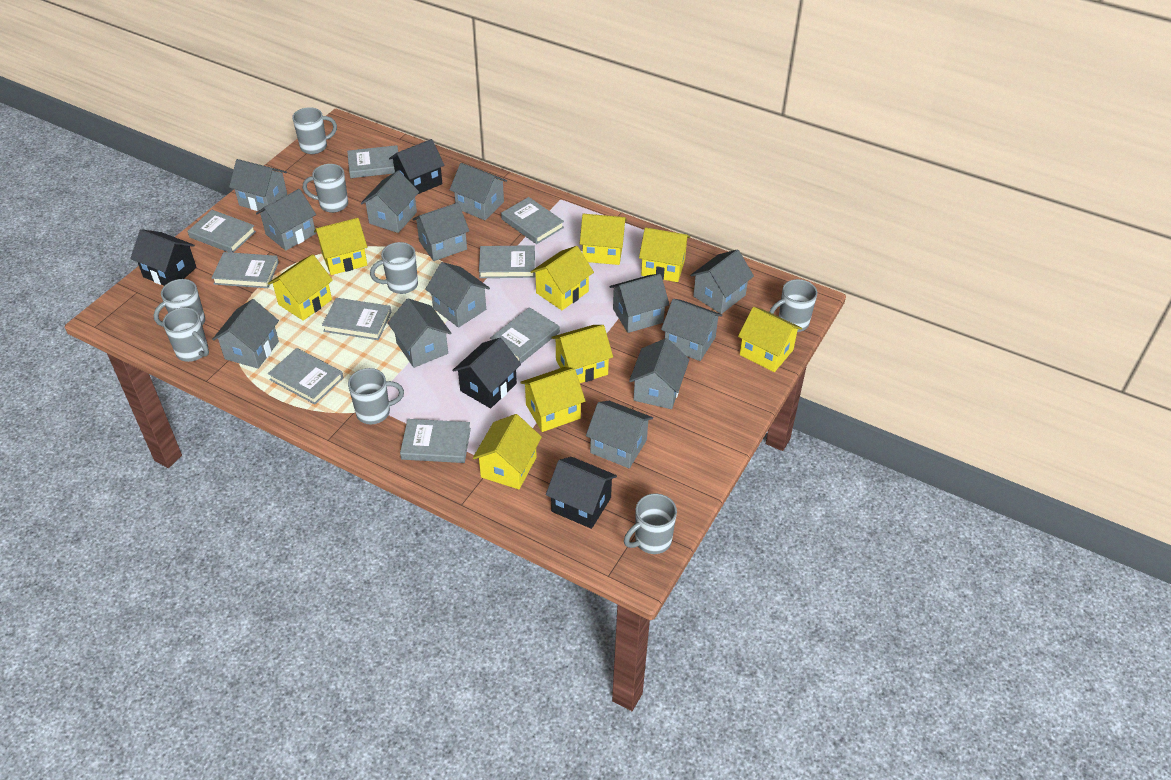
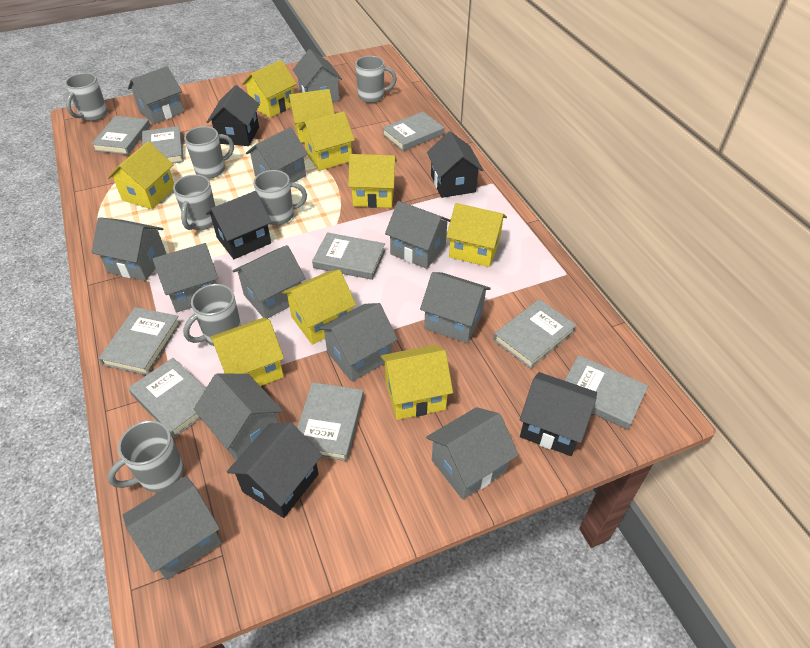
black house: 4 -> 5
grey house: 13 -> 12
grey mug: 8 -> 7

